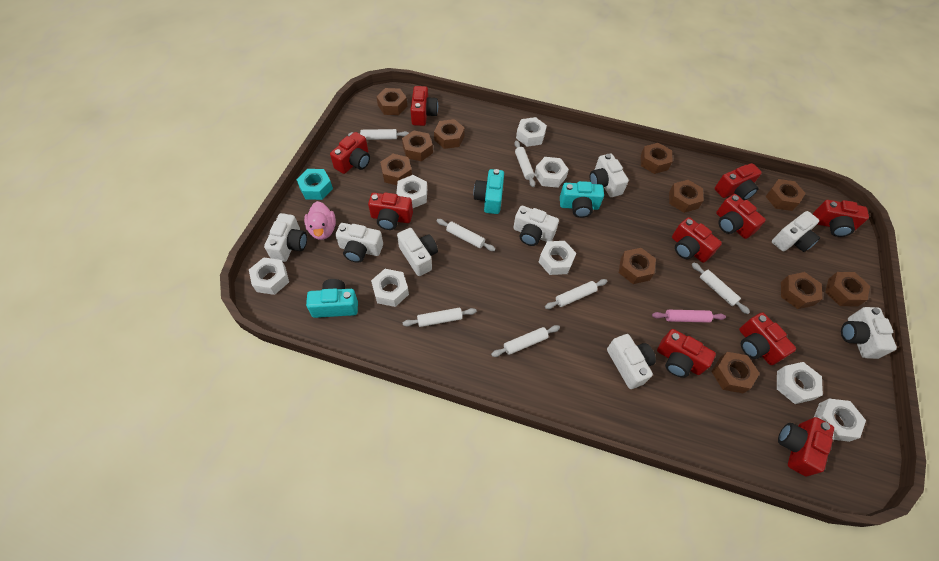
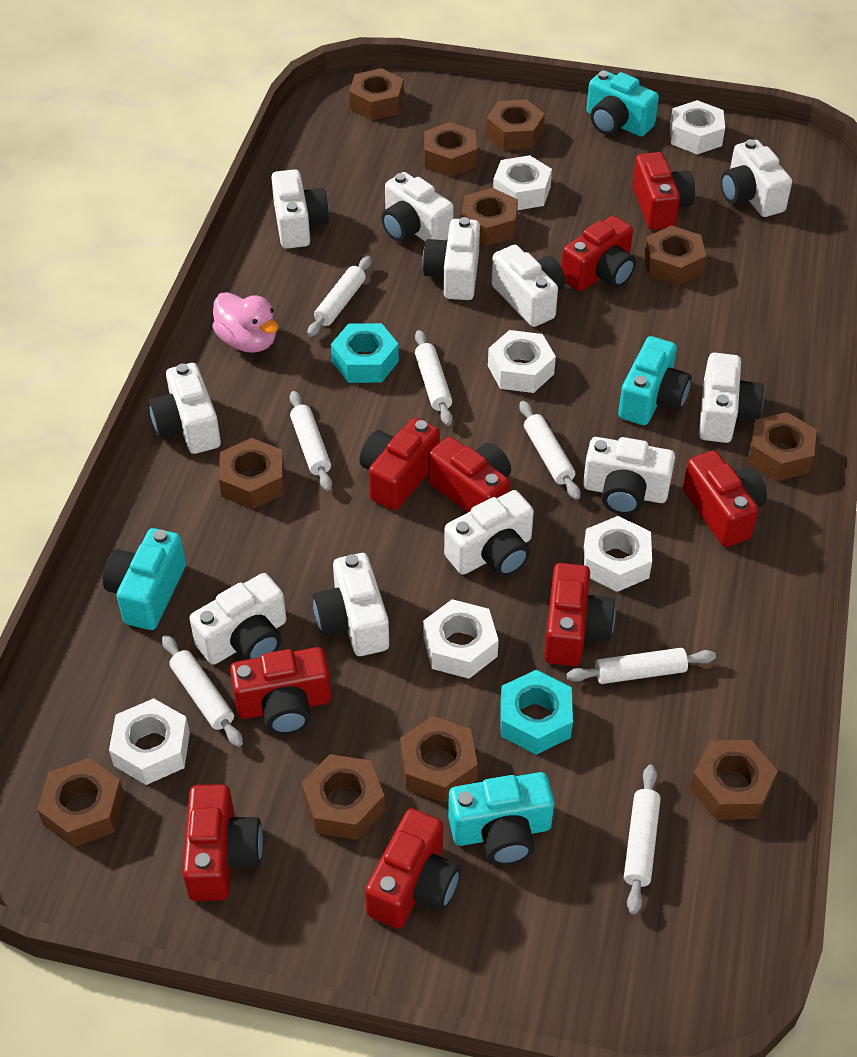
pink rolling pin: 1 -> 0
red camera: 10 -> 9
turquoise camera: 3 -> 4
turquoise nut: 1 -> 2
white camera: 8 -> 11
white nut: 8 -> 6

